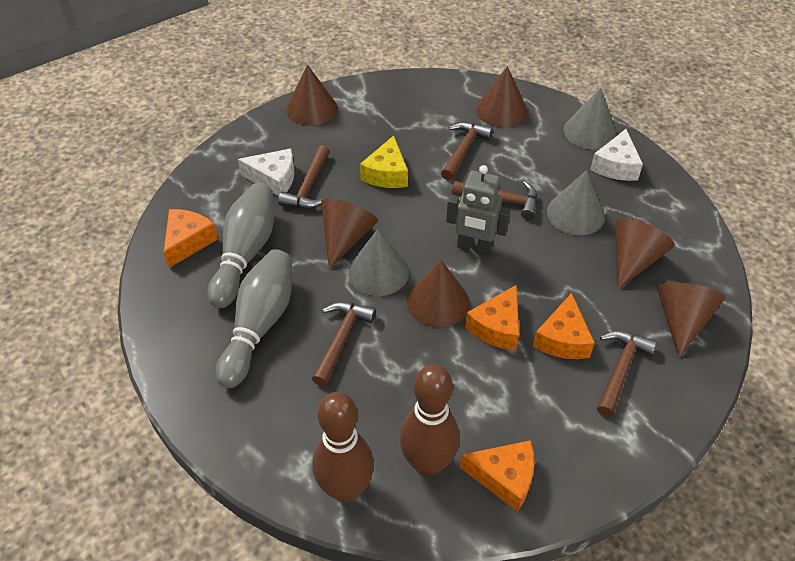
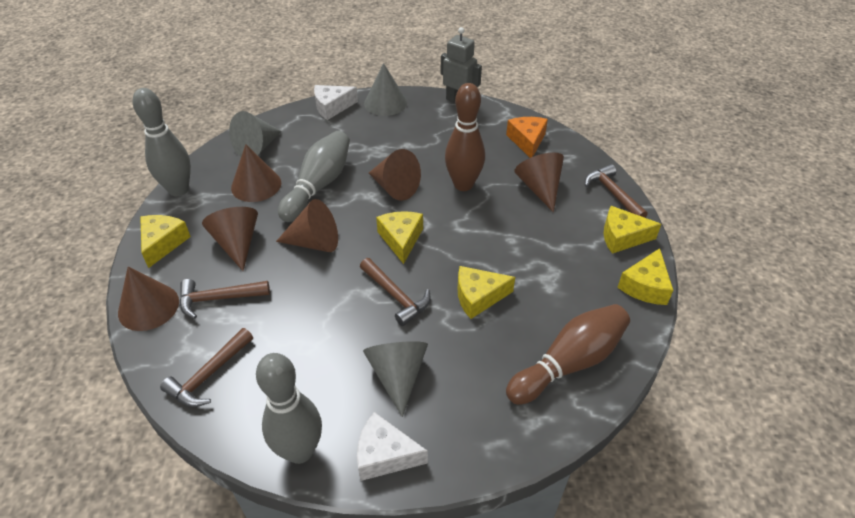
brown hammer: 5 -> 4
grey bowling pin: 2 -> 3
orange cheese: 4 -> 1
yellow cheese: 1 -> 5

